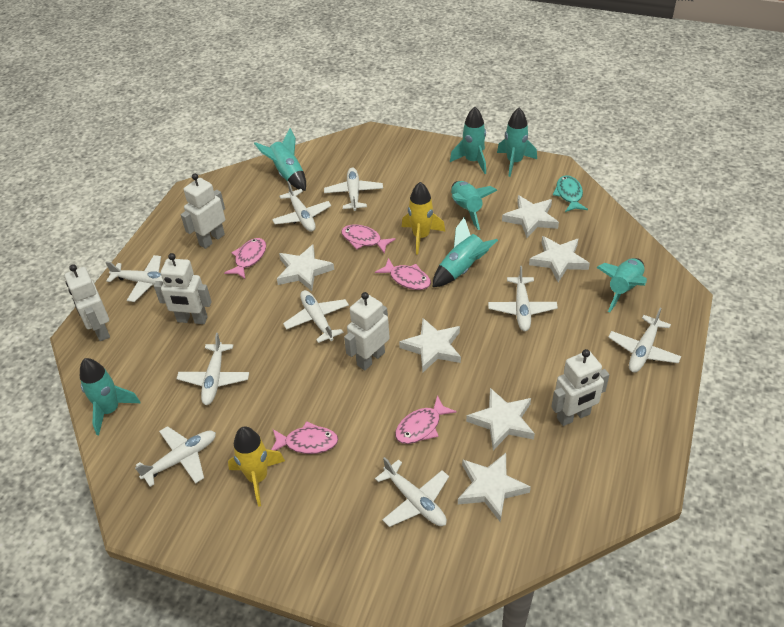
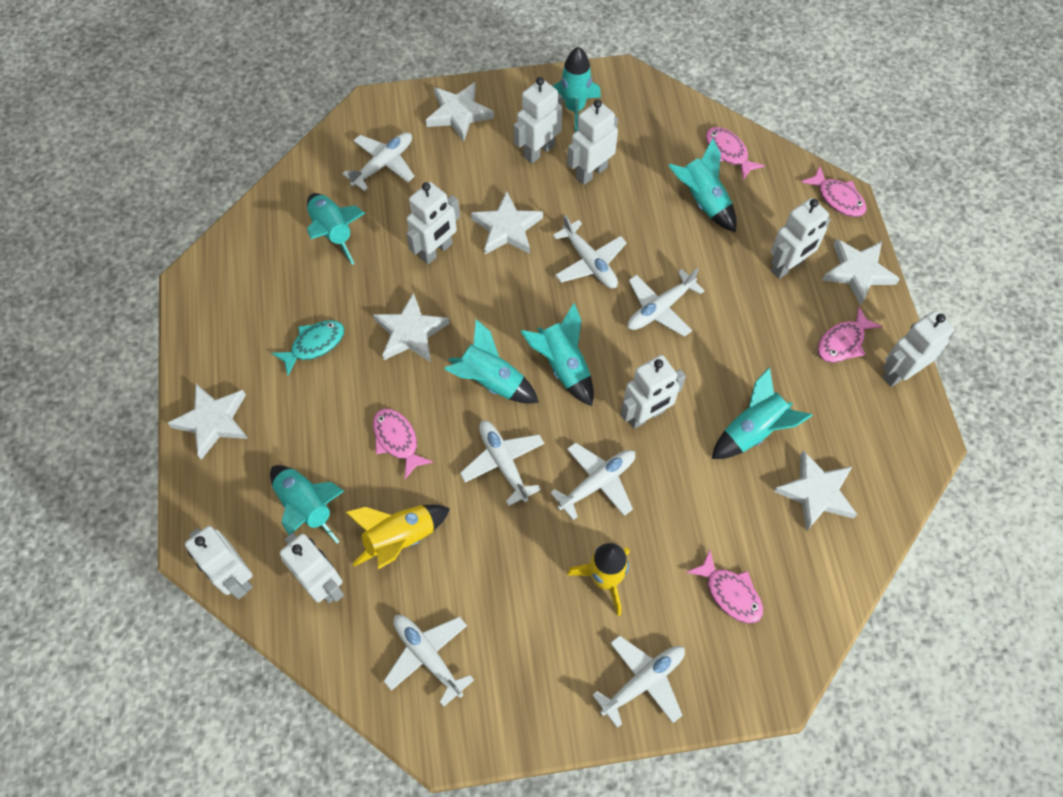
white plane: 9 -> 7
white robot: 5 -> 8

